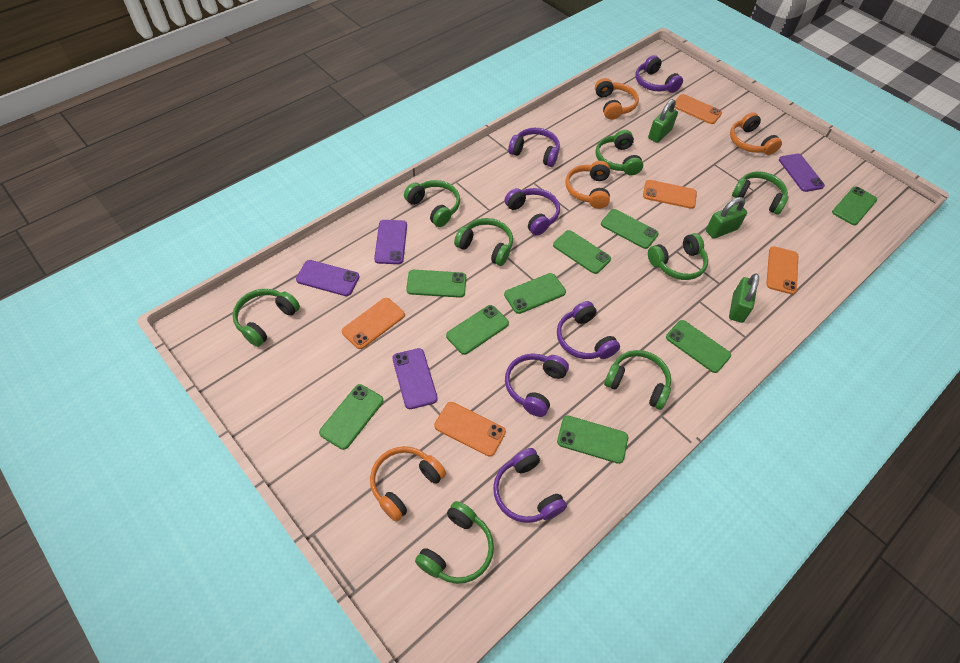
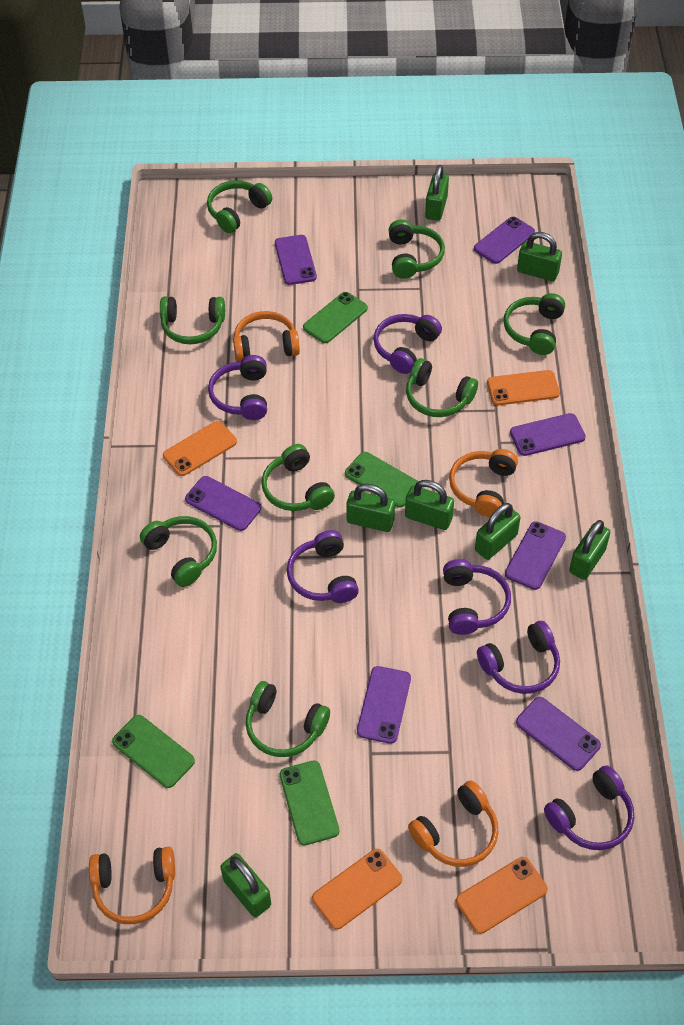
green padlock: 3 -> 7
green phone: 9 -> 4
orange phone: 5 -> 4
purple phone: 4 -> 7

